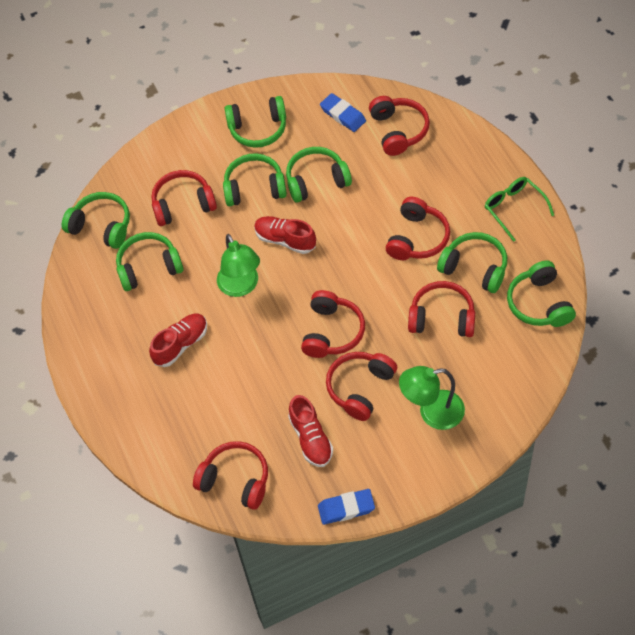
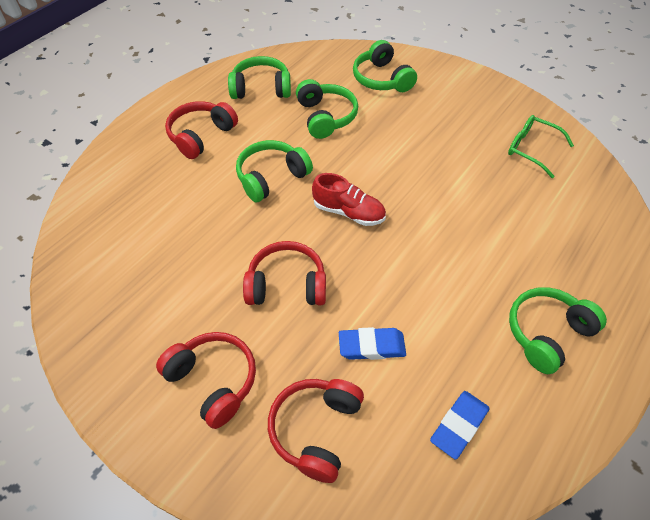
green headphones: 7 -> 5
green lamp: 2 -> 0
red headphones: 7 -> 4
red shoe: 3 -> 1

